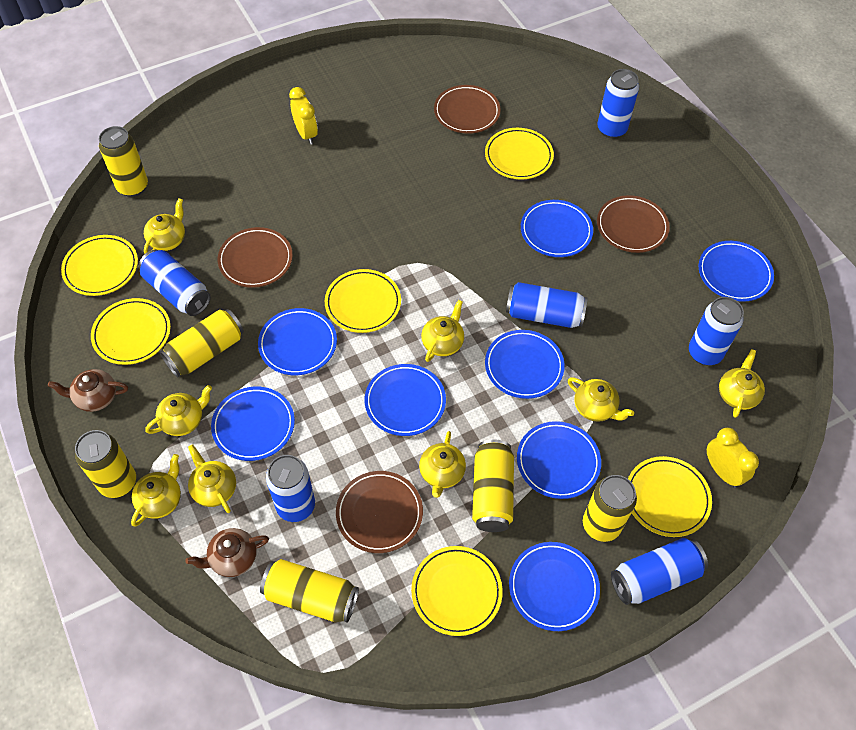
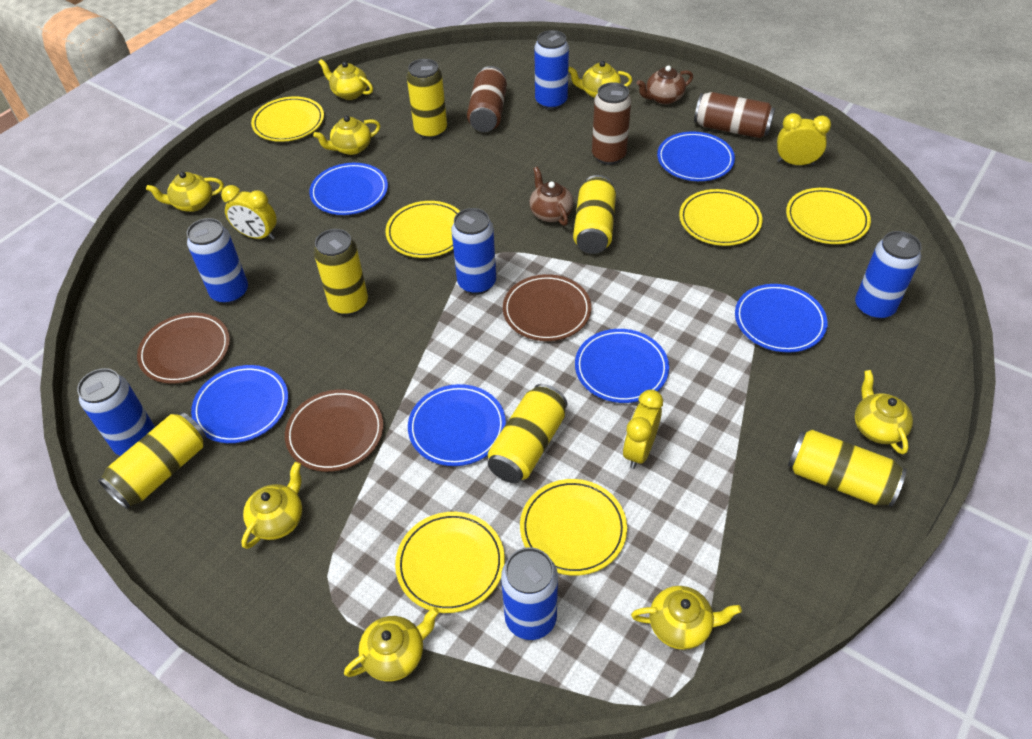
blue plate: 8 -> 6
brown can: 0 -> 3
brown plate: 4 -> 3
yellow clock: 2 -> 3

